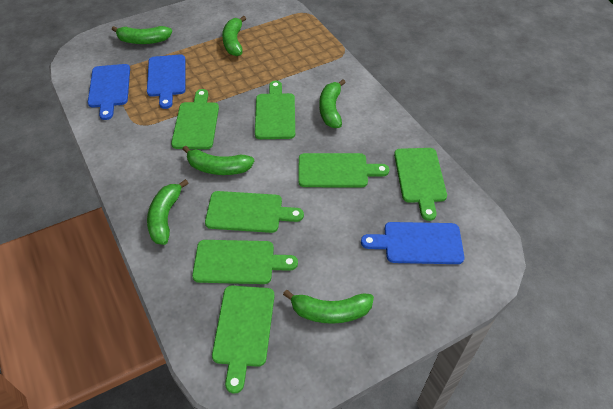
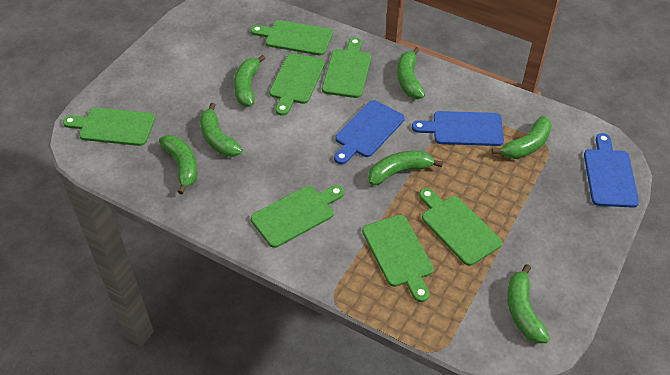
green banana: 6 -> 7

